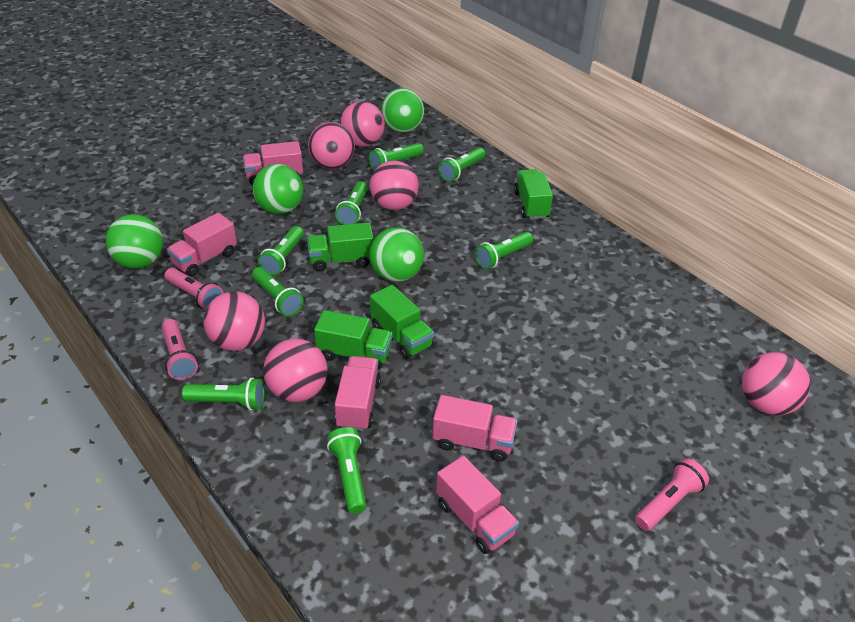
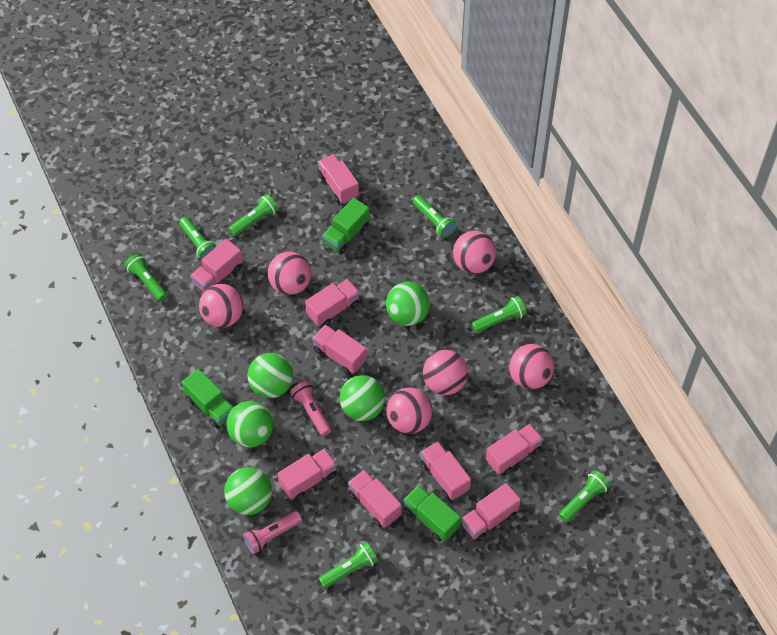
green ball: 4 -> 5
green flashlight: 8 -> 7
green truck: 4 -> 3
pink flashlight: 3 -> 2
pink truck: 5 -> 9

